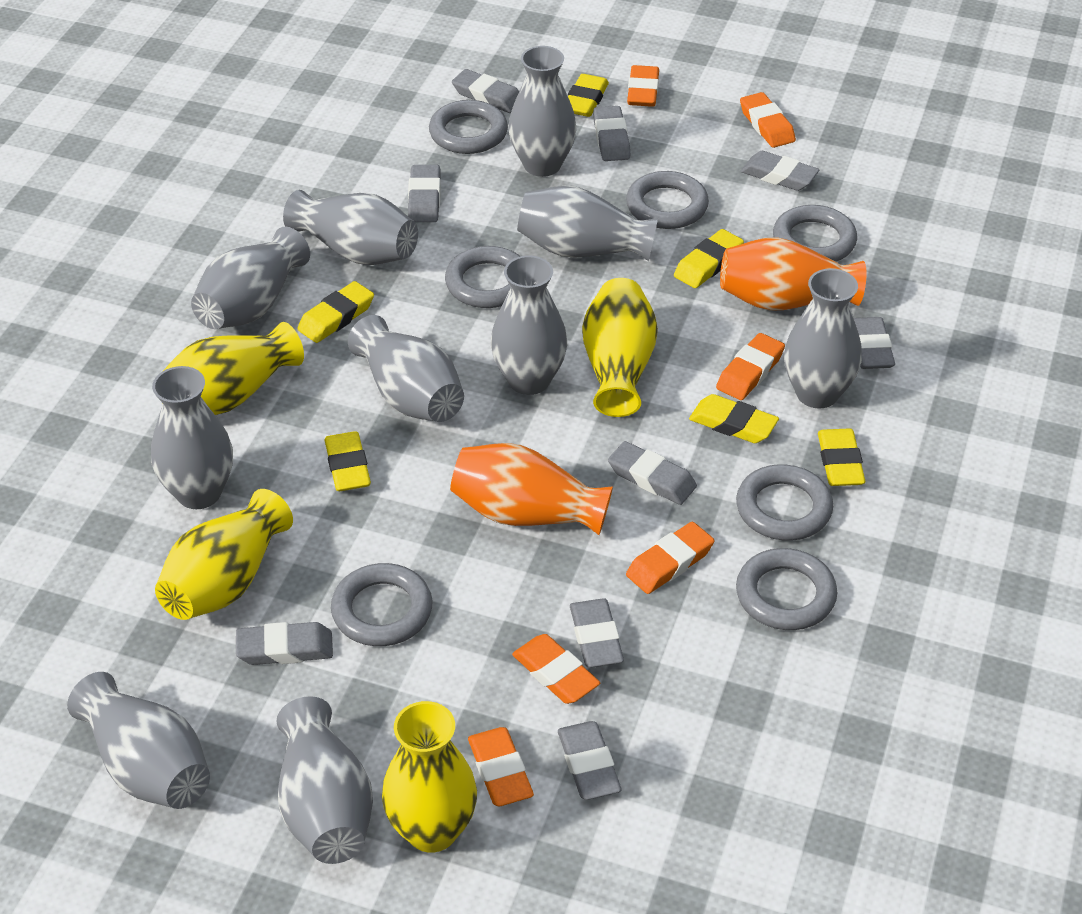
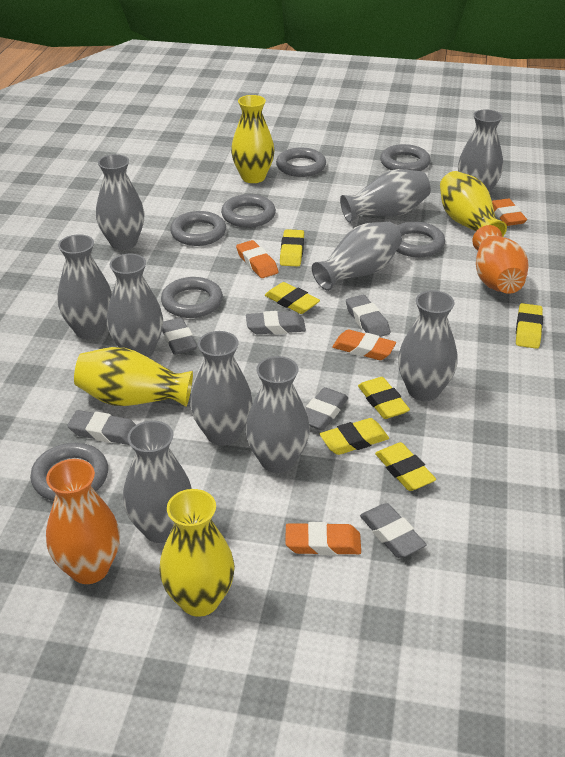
grey eraser: 9 -> 6
orange eraser: 6 -> 4

